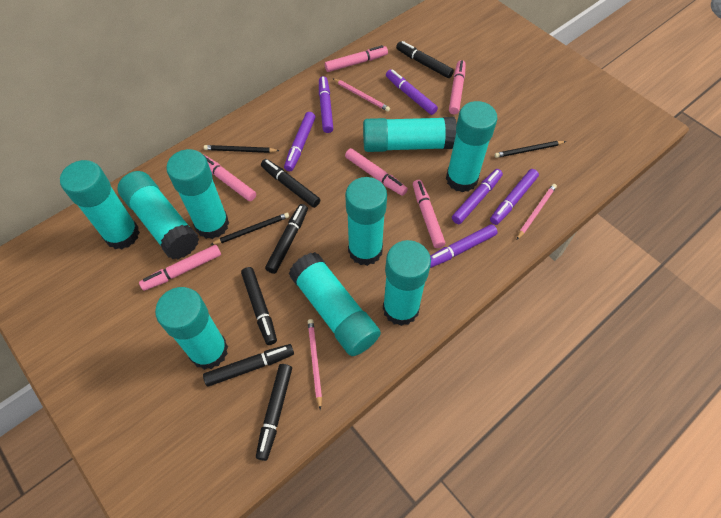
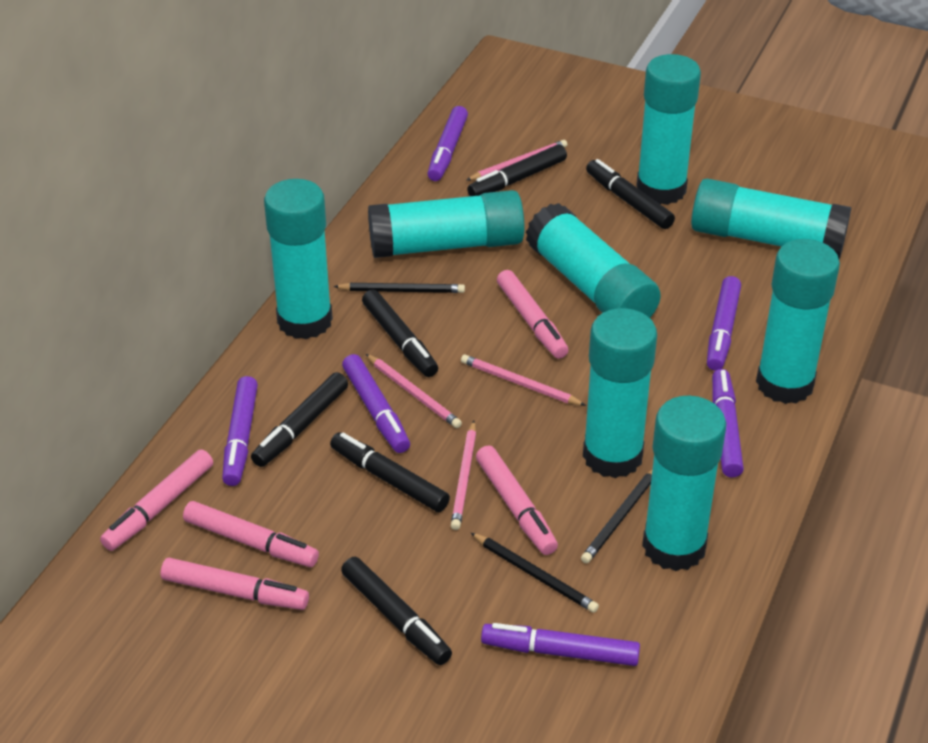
pink marker: 6 -> 5
pink pencil: 3 -> 4
turquoise glue stick: 9 -> 8

